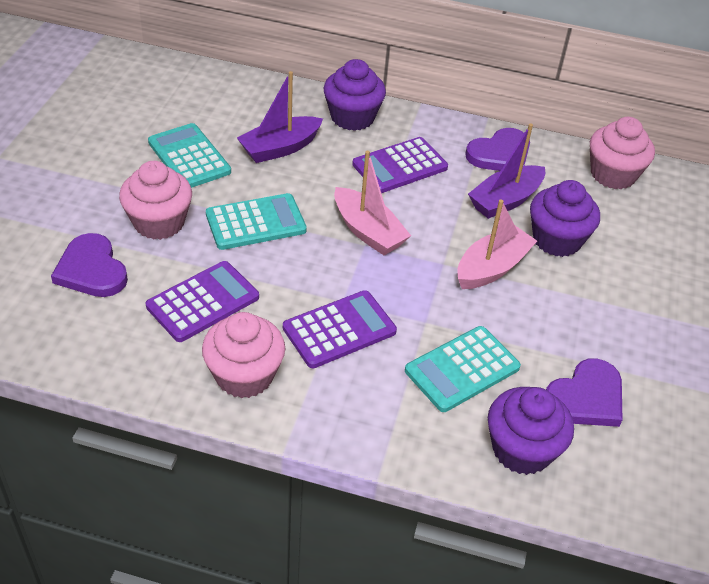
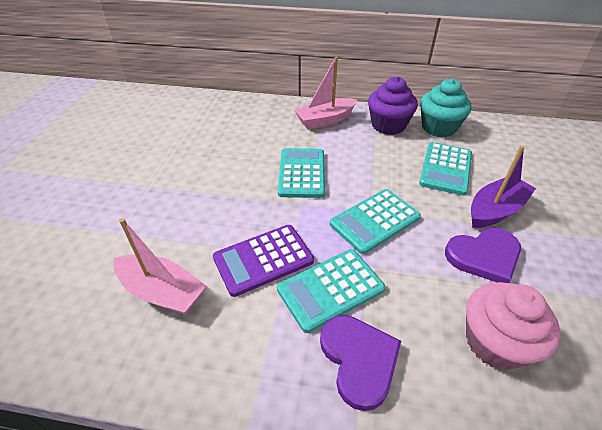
pink cupcake: 3 -> 1
purple boat: 2 -> 1
purple calculator: 3 -> 1
purple cupcake: 3 -> 1
purple heart: 3 -> 2
turquoise calculator: 3 -> 4
turquoise cupcake: 0 -> 1

